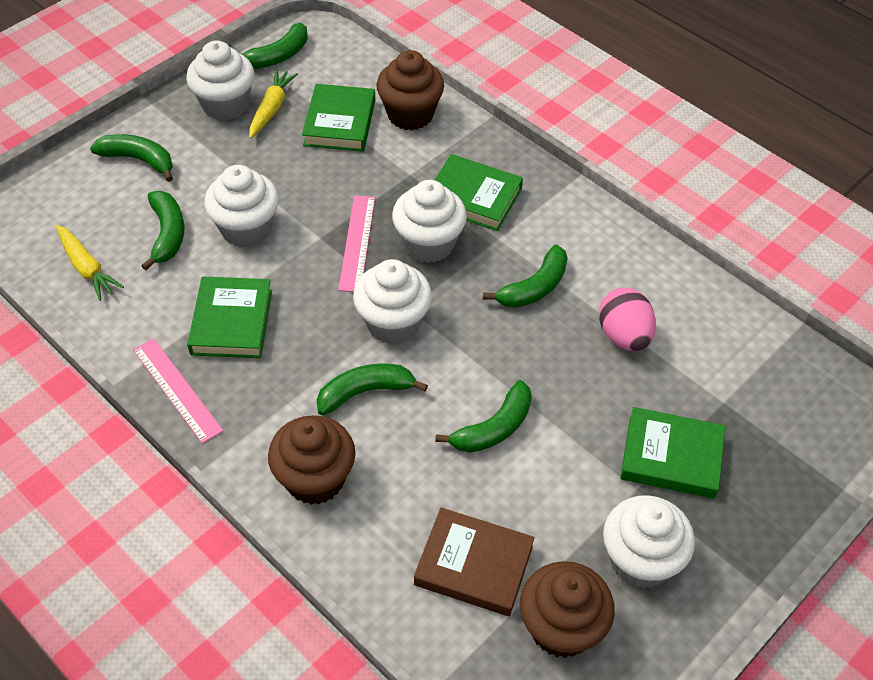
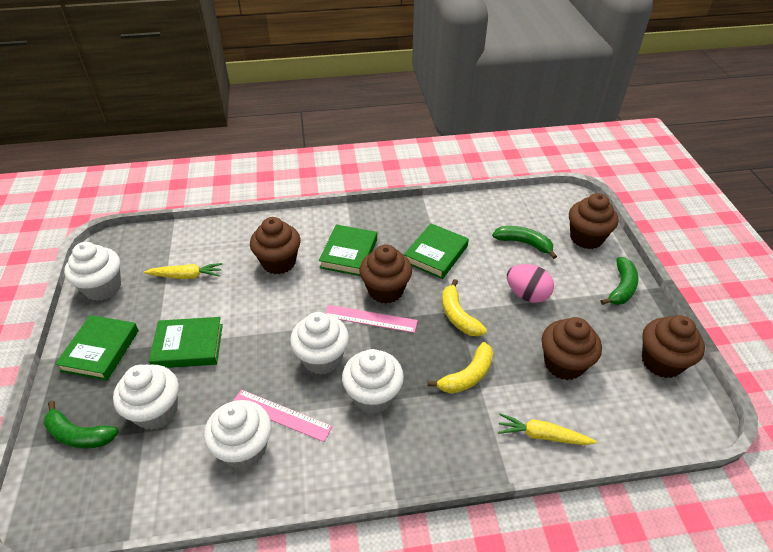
brown book: 1 -> 0
brown cupcake: 3 -> 5
green banana: 6 -> 3
yellow banana: 0 -> 2

